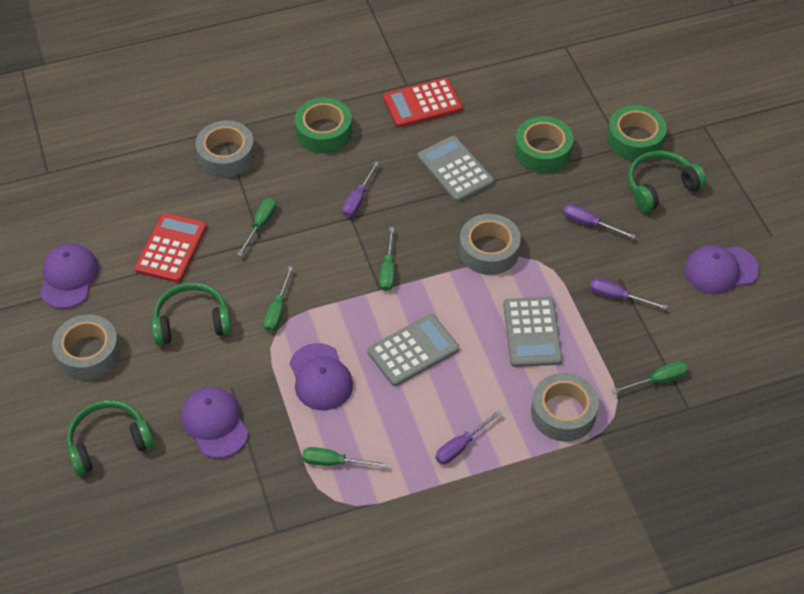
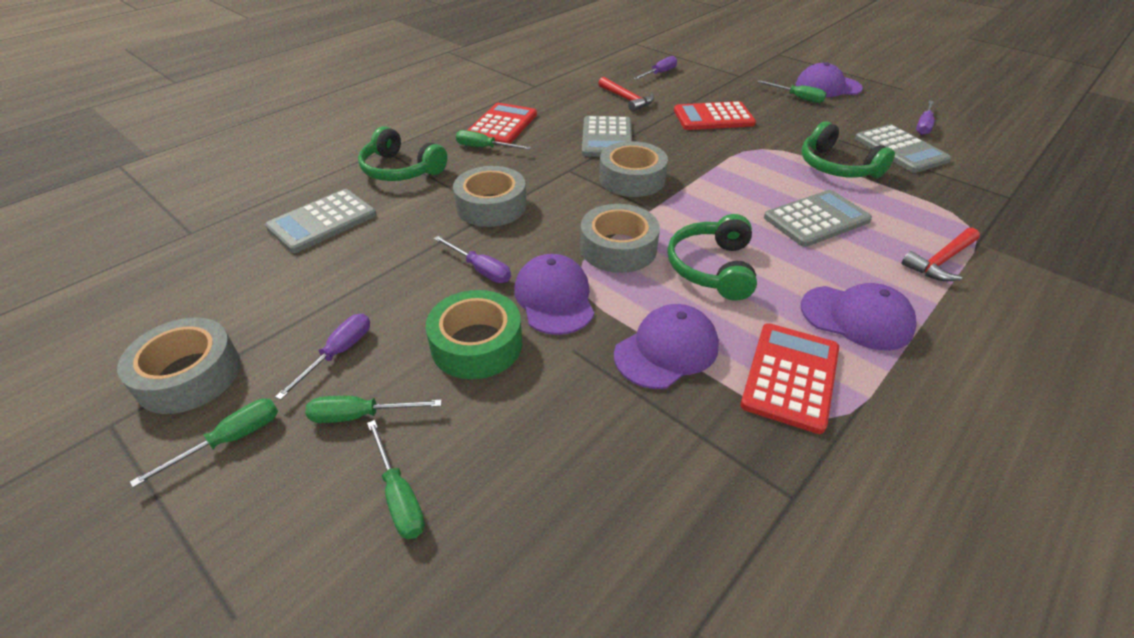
green tape: 3 -> 1
grey calculator: 3 -> 4
red calculator: 2 -> 3
red hammer: 0 -> 2

